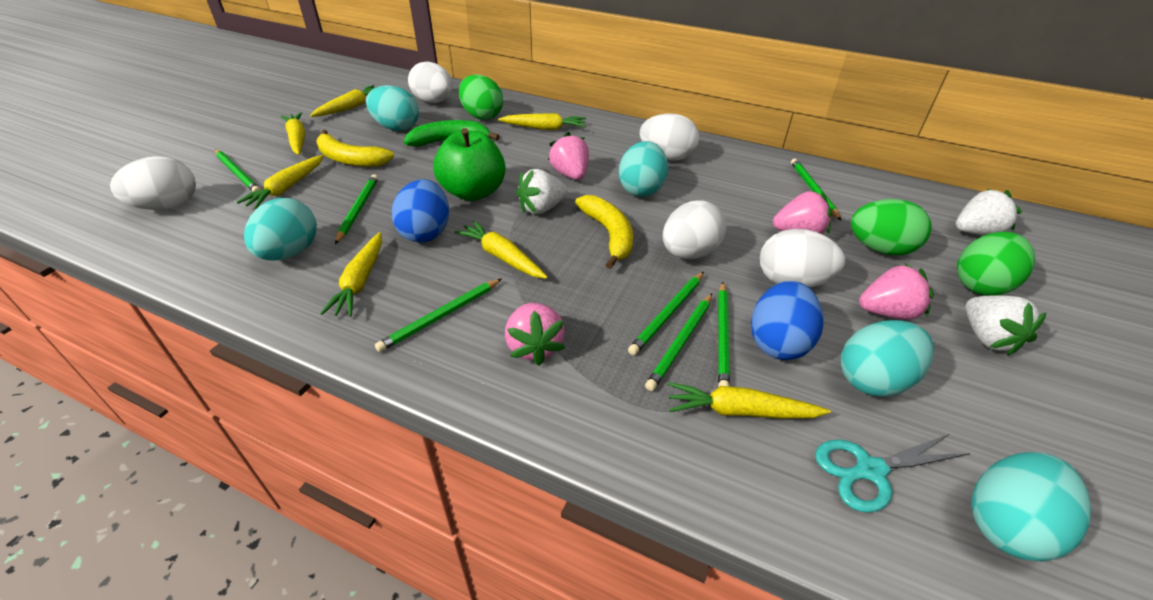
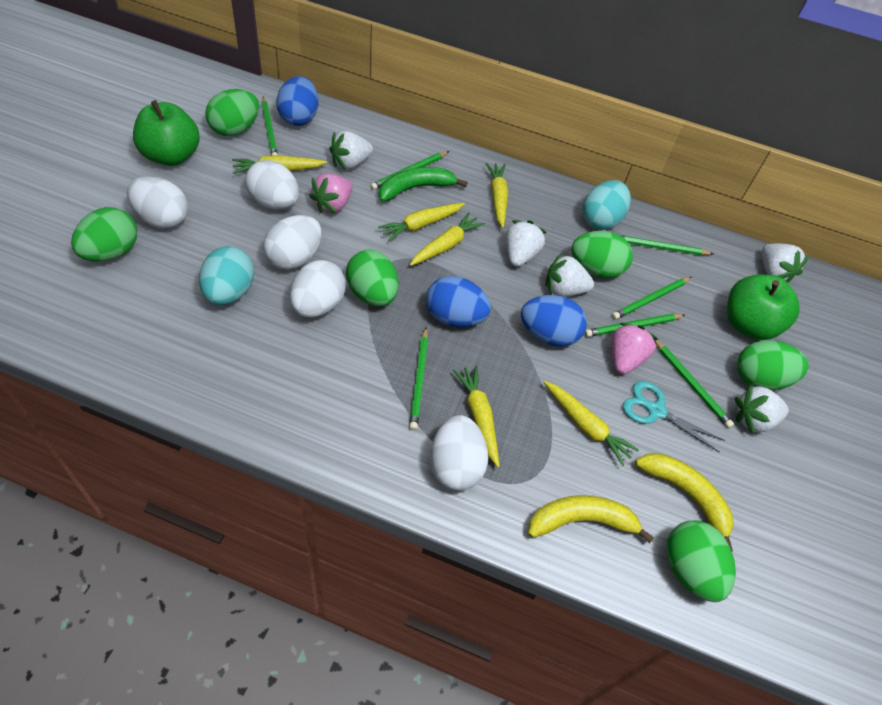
blue egg: 2 -> 3
green apple: 1 -> 2
green egg: 3 -> 6
pink strawberry: 4 -> 2
turquoise egg: 5 -> 2
white strawberry: 3 -> 5
yellow carrot: 7 -> 6

